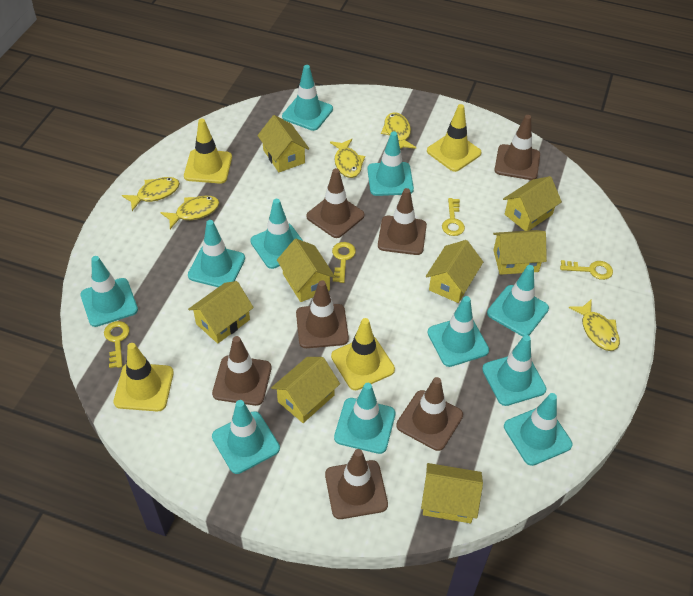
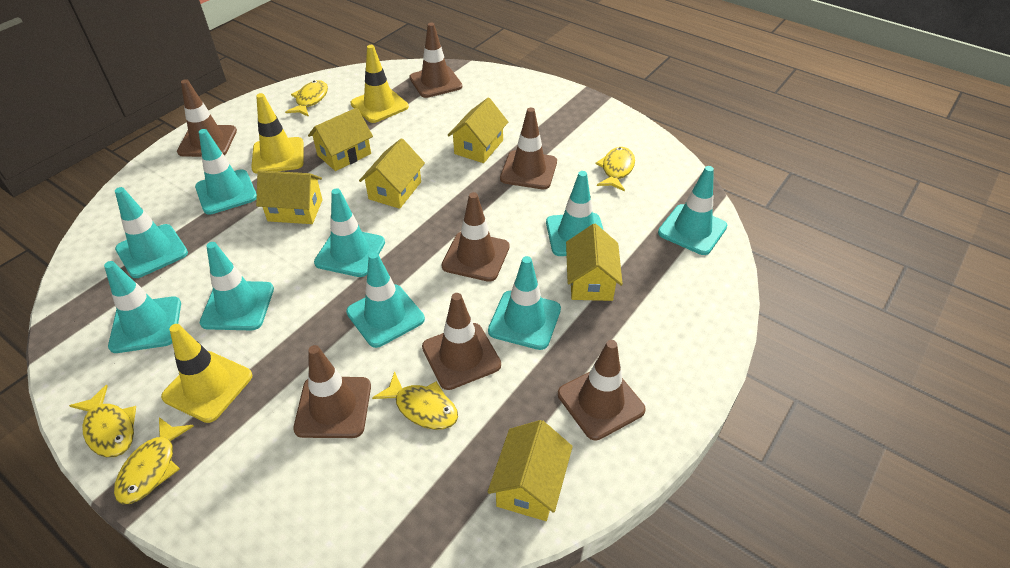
turquoise traffic cone: 11 -> 9
yellow house: 8 -> 6
yellow key: 4 -> 0
yellow traffic cone: 4 -> 3

